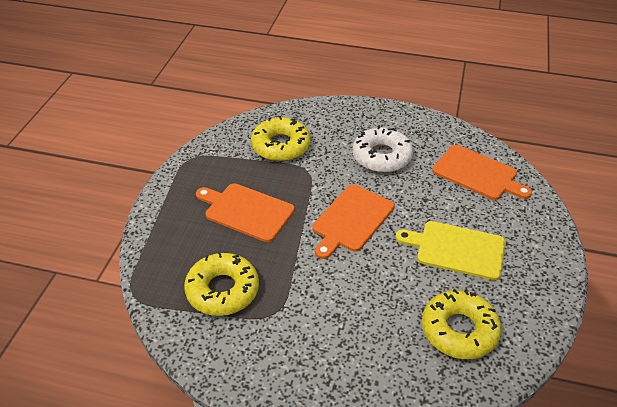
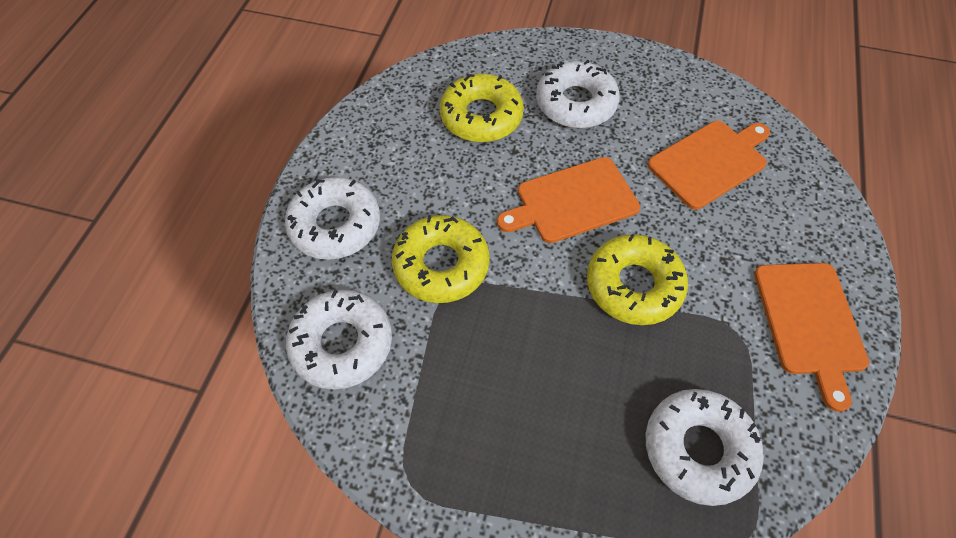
white donut: 1 -> 4
yellow cutting board: 1 -> 0

